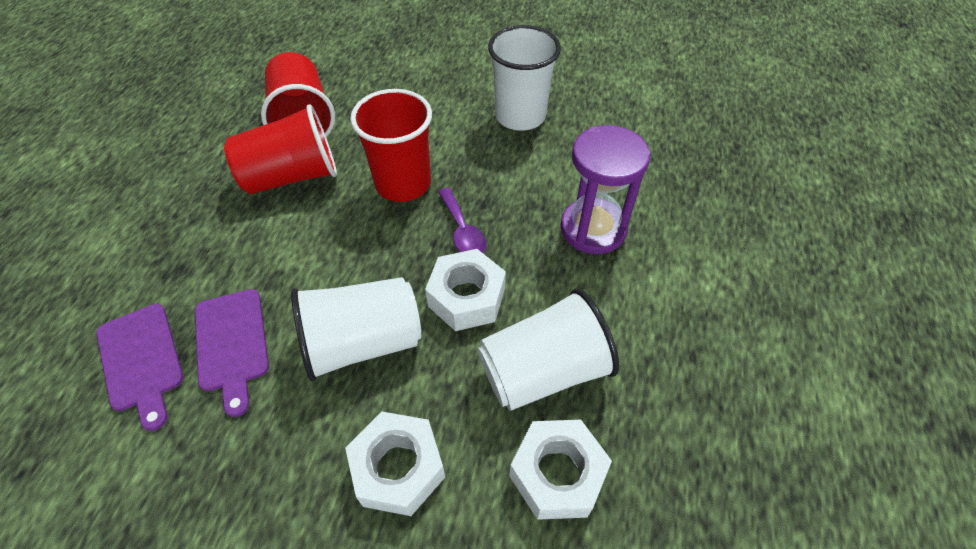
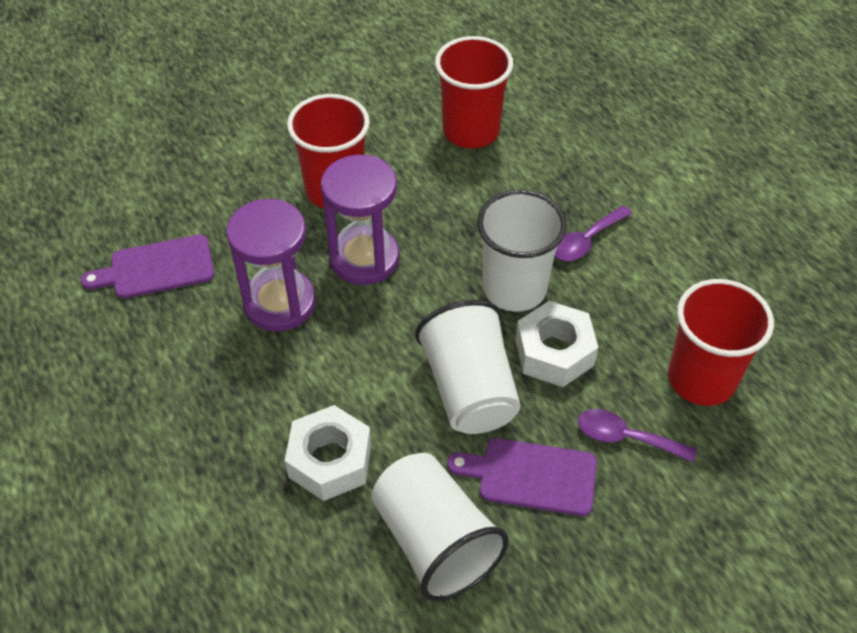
purple hourglass: 1 -> 2
purple spoon: 1 -> 2
white nut: 3 -> 2

